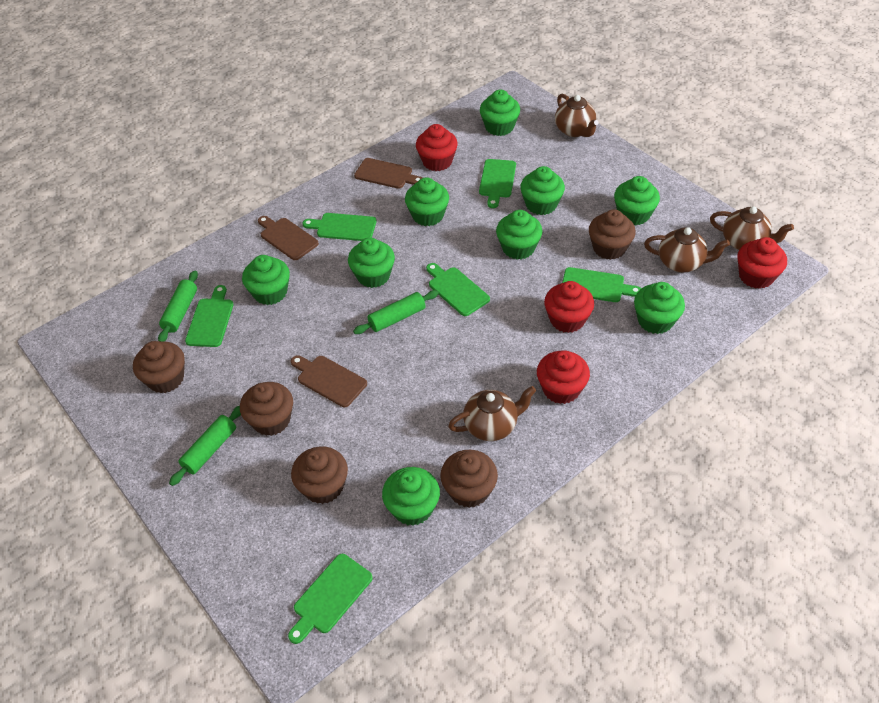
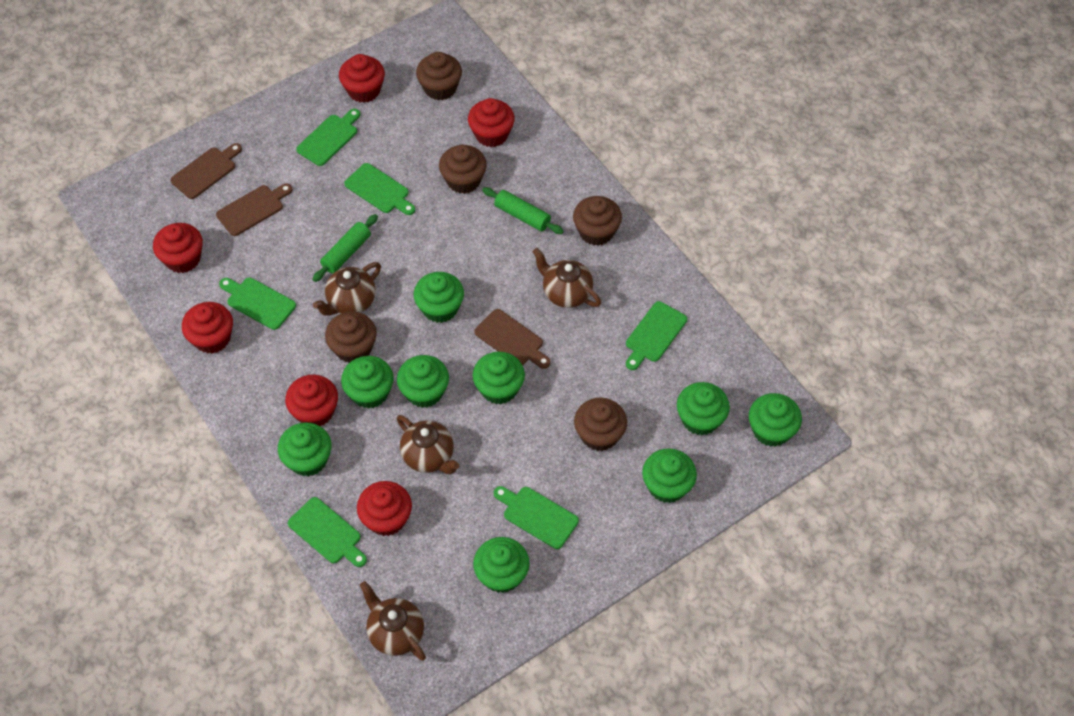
green rolling pin: 3 -> 2
red cupcake: 4 -> 6

